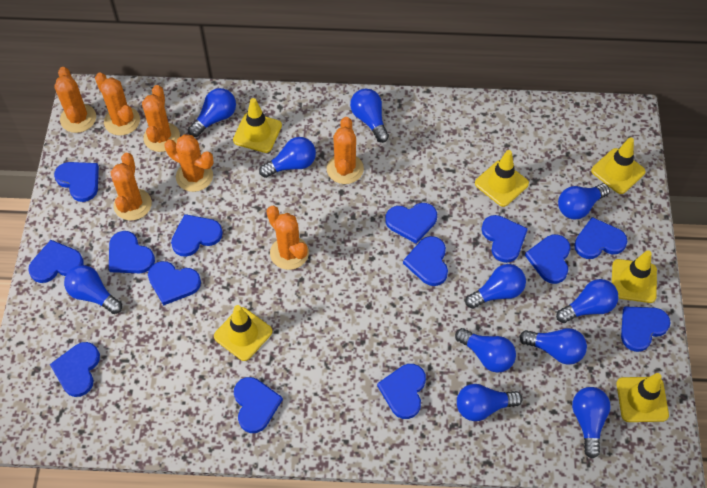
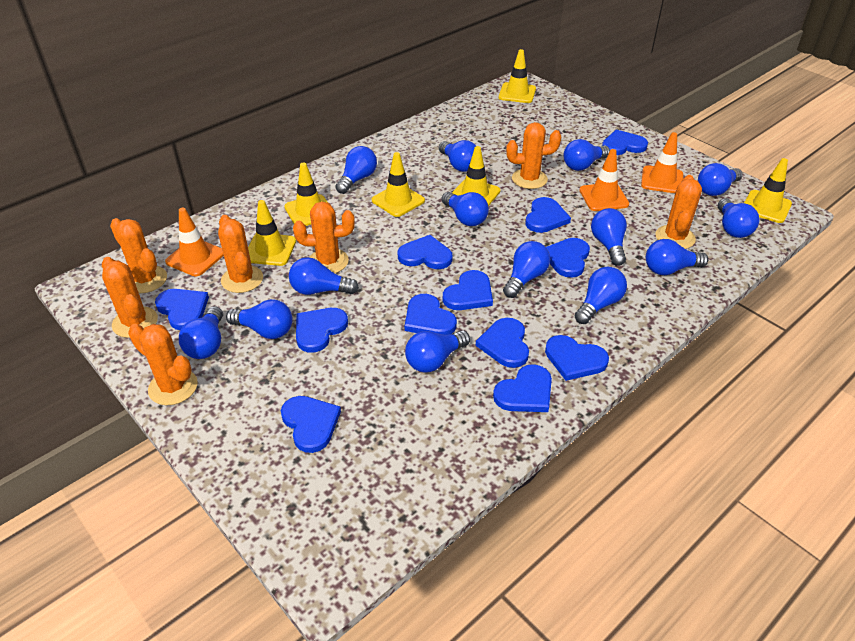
blue heart: 14 -> 12
blue light bulb: 11 -> 14
orange traffic cone: 0 -> 3

